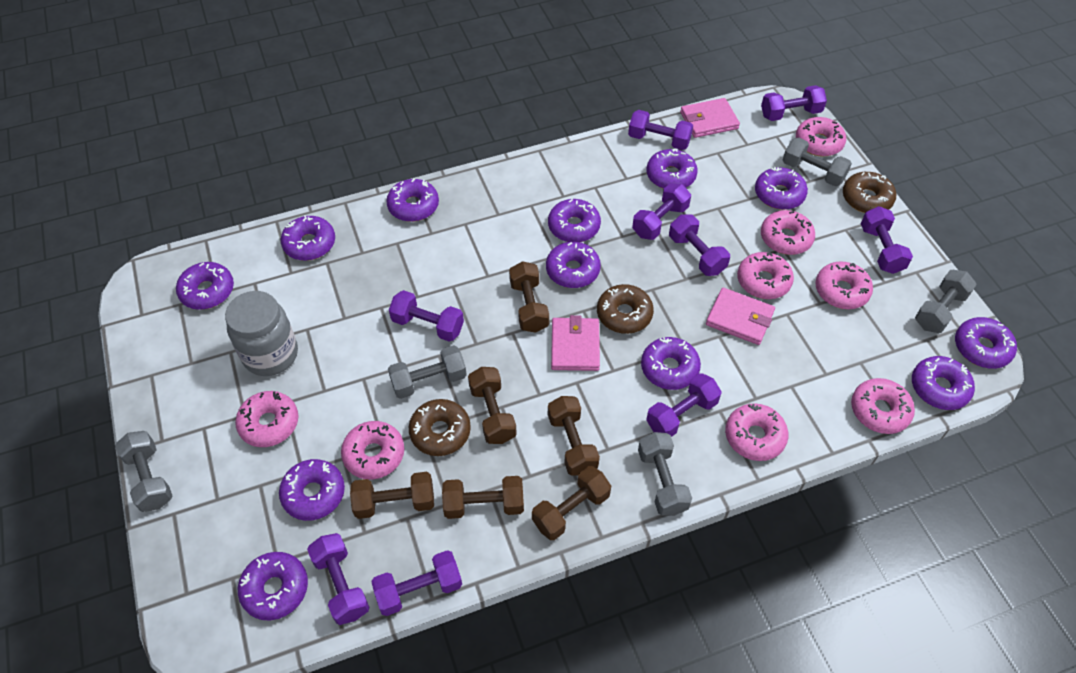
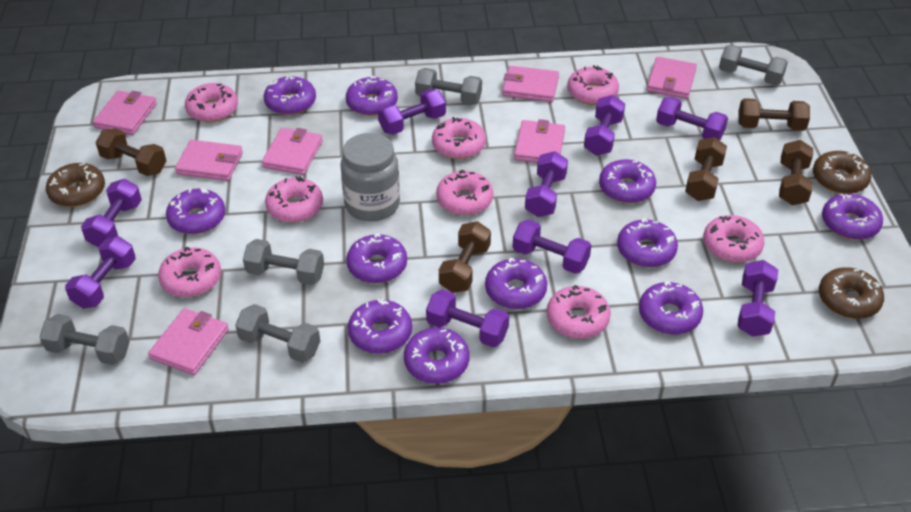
brown dumbbell: 6 -> 5
pink wallet: 3 -> 7
purple donut: 12 -> 11

